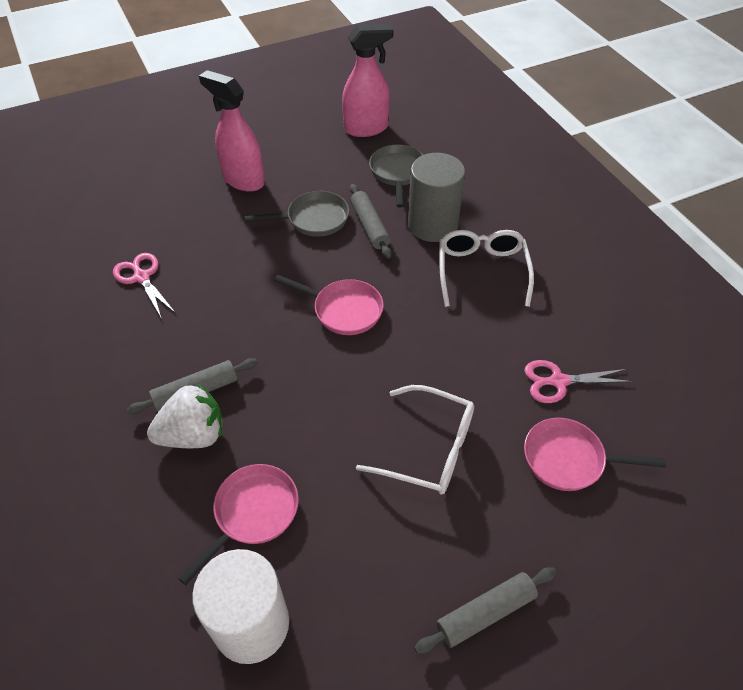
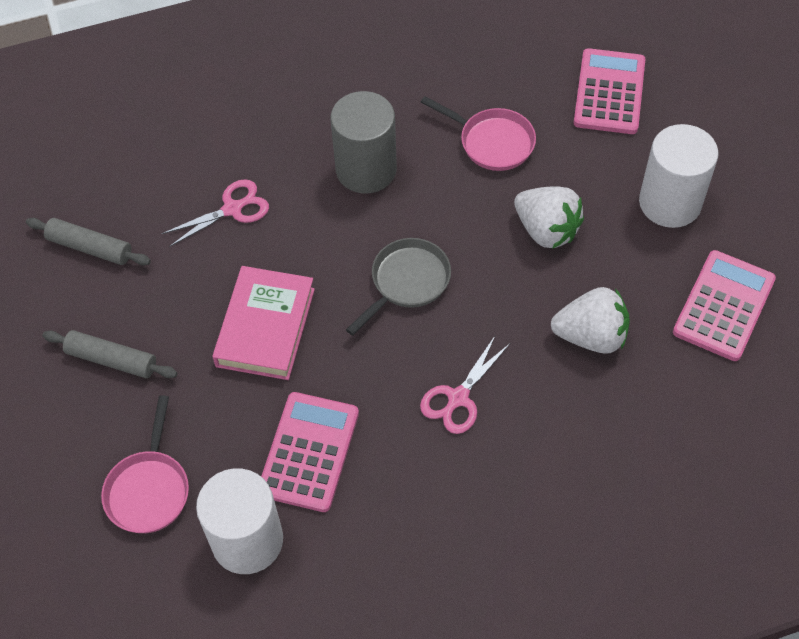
grey pan: 2 -> 1
grey rolling pin: 3 -> 2
pink book: 0 -> 1
pink calculator: 0 -> 3
pink pan: 3 -> 2
pink spray bottle: 2 -> 0
white cylinder: 1 -> 2
white glasses: 2 -> 0
white strawberry: 1 -> 2

